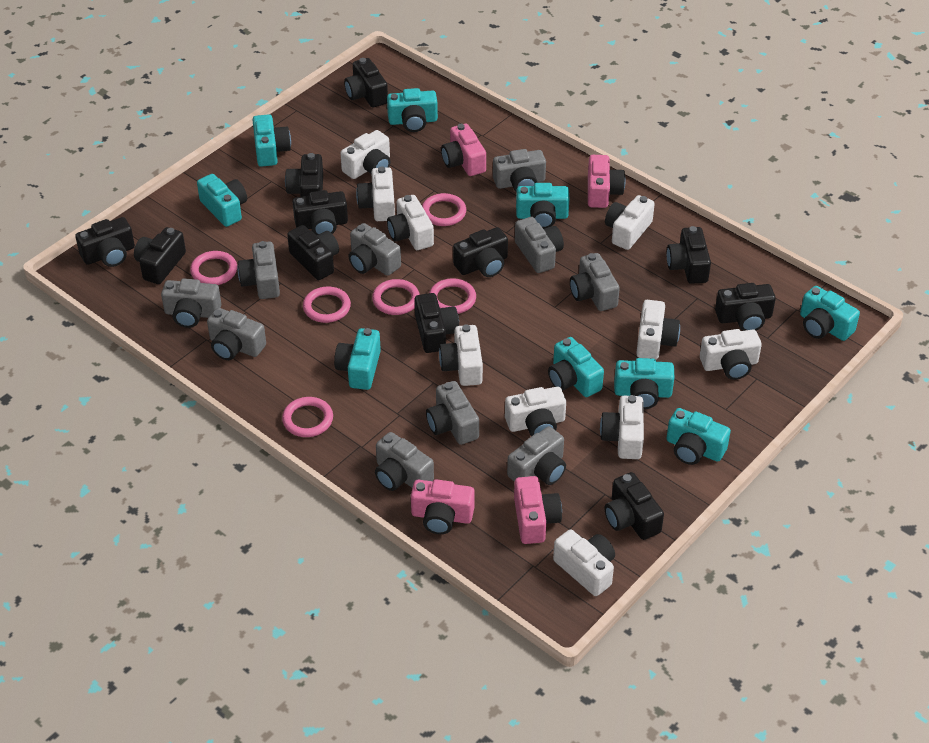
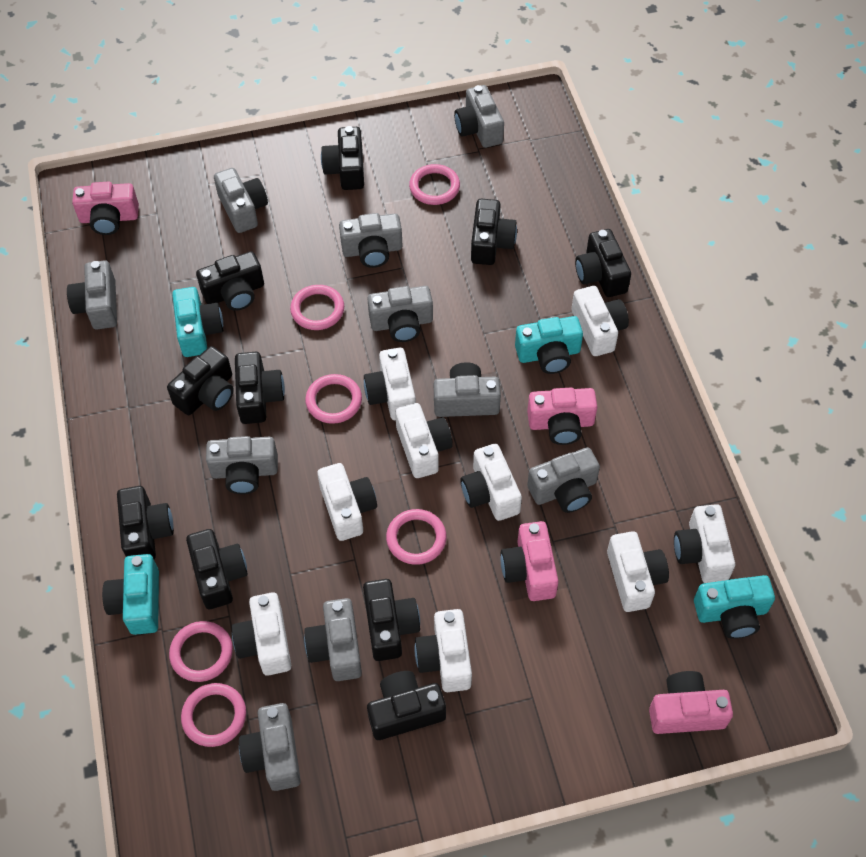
black camera: 11 -> 10
turquoise camera: 9 -> 4
white camera: 10 -> 9

